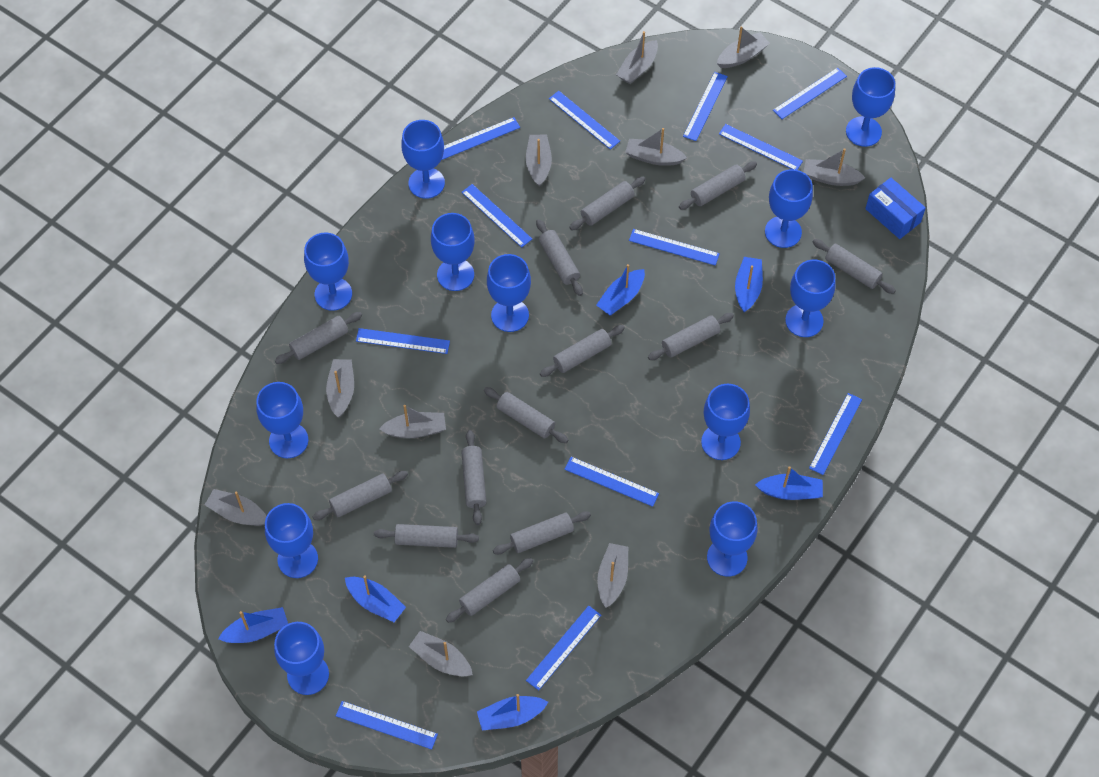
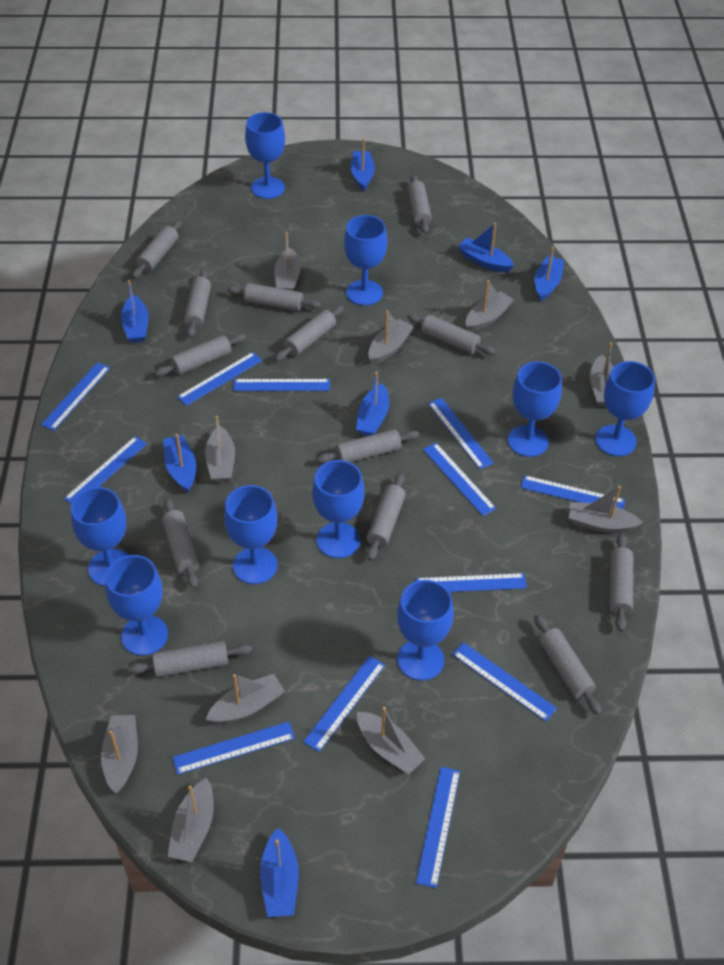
blue boat: 6 -> 7
blue box: 1 -> 0
blue goblet: 12 -> 9

